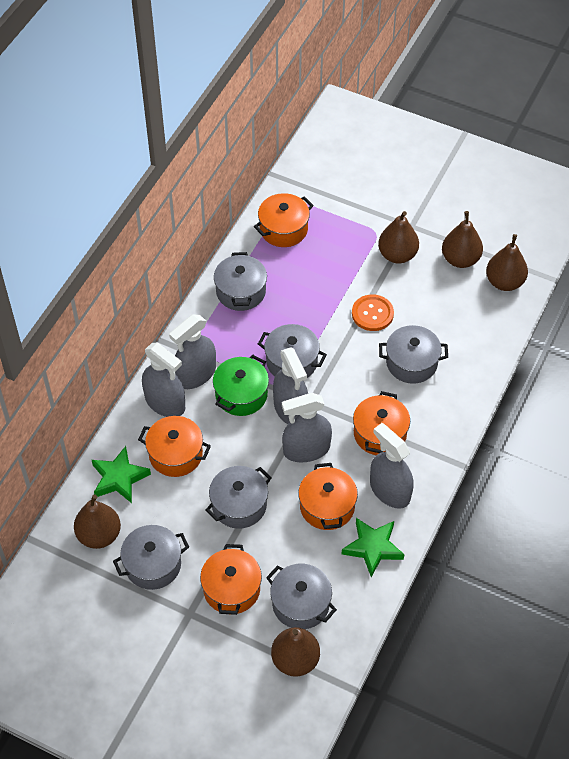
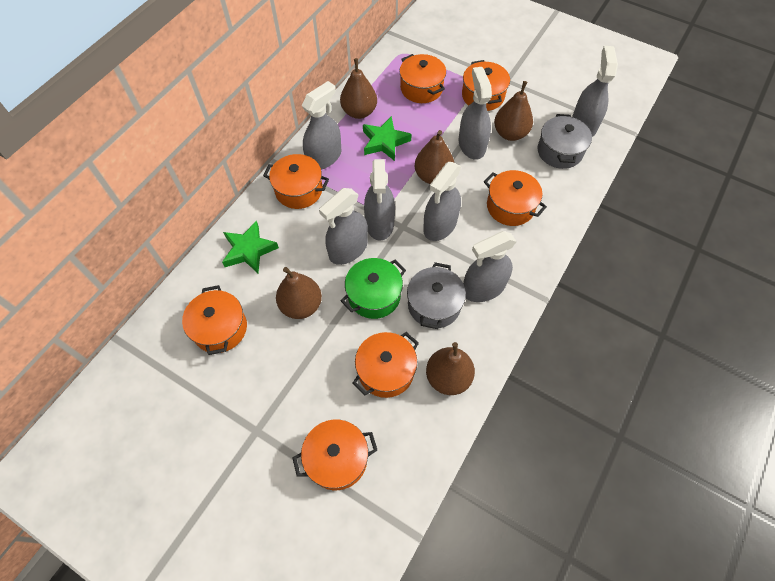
grey pot: 6 -> 2
grey spray bottle: 5 -> 7
orange button: 1 -> 0
orange pot: 5 -> 7

